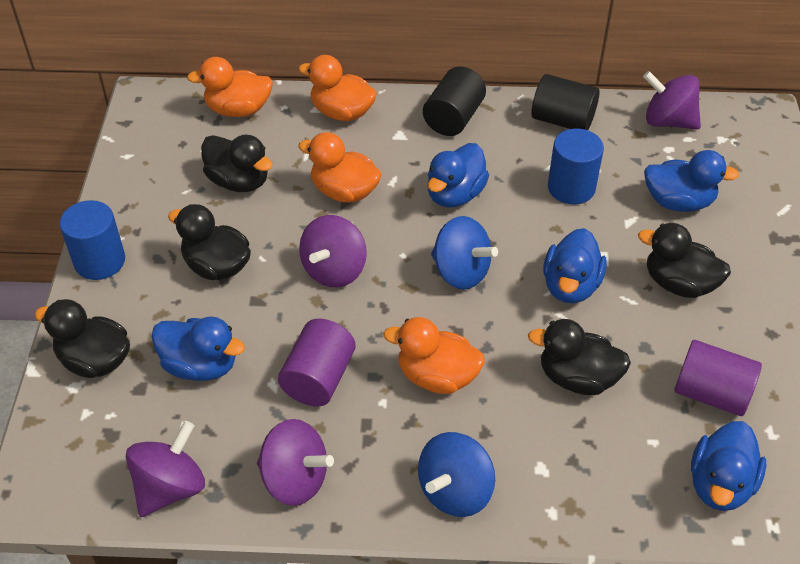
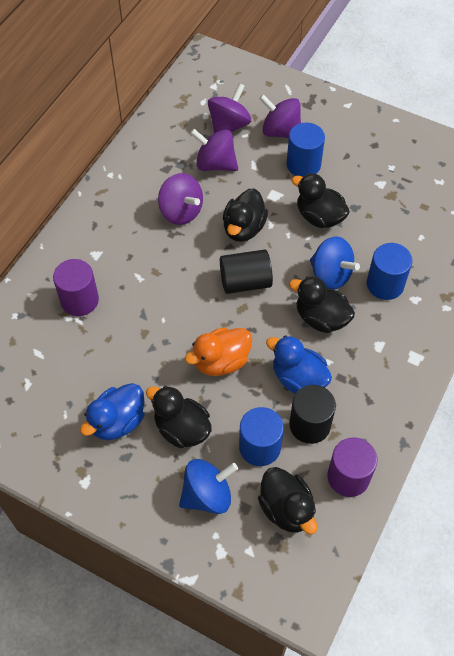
blue cylinder: 2 -> 3
blue duck: 5 -> 2
orange duck: 4 -> 1

